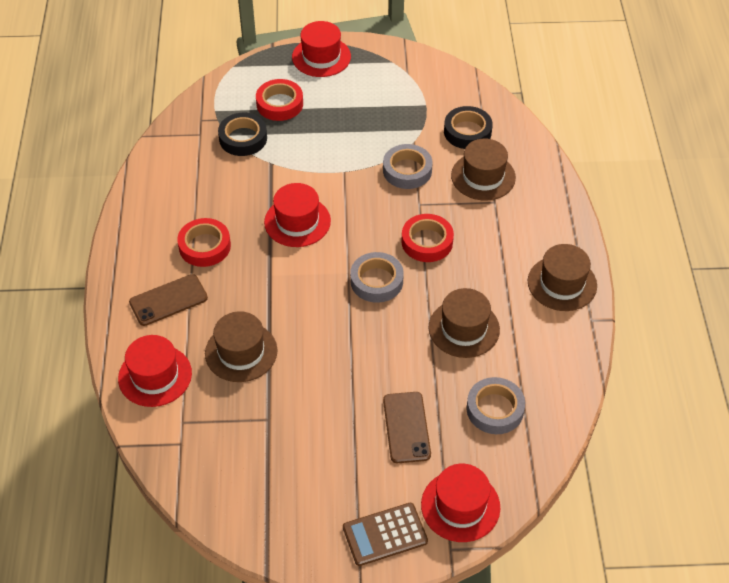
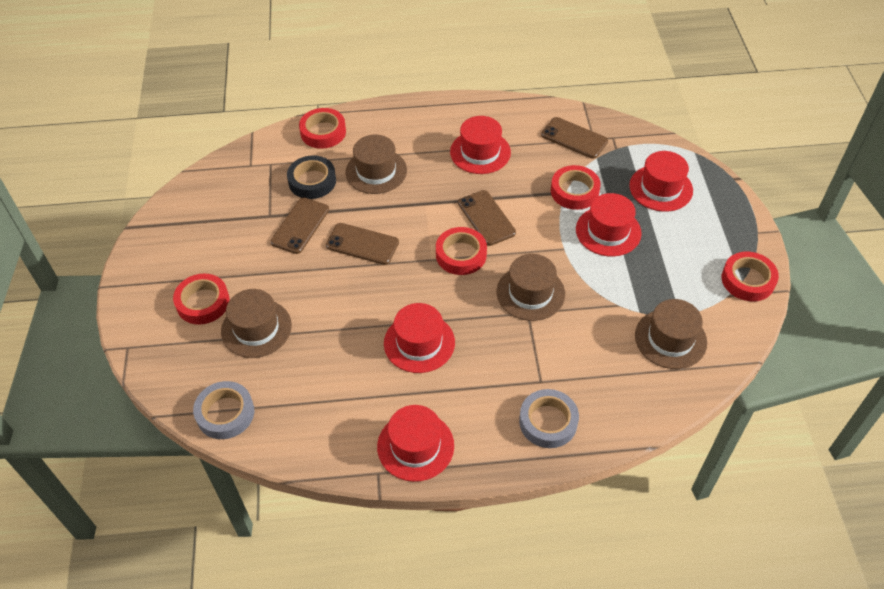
black tape: 2 -> 1
brown calculator: 1 -> 0
brown phone: 2 -> 4
grey tape: 3 -> 2
red hat: 4 -> 5
red tape: 3 -> 5

